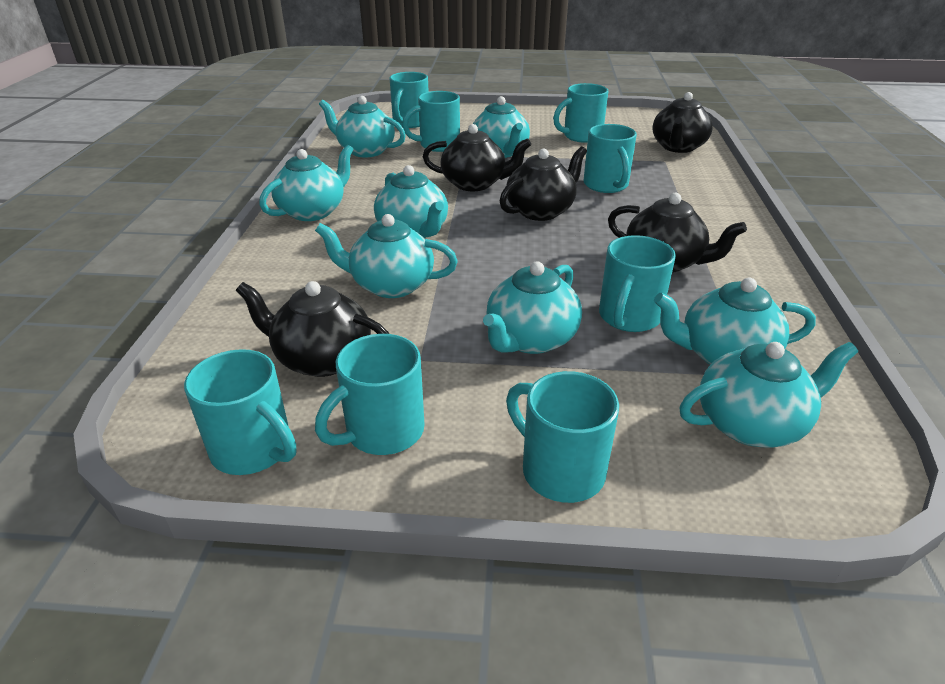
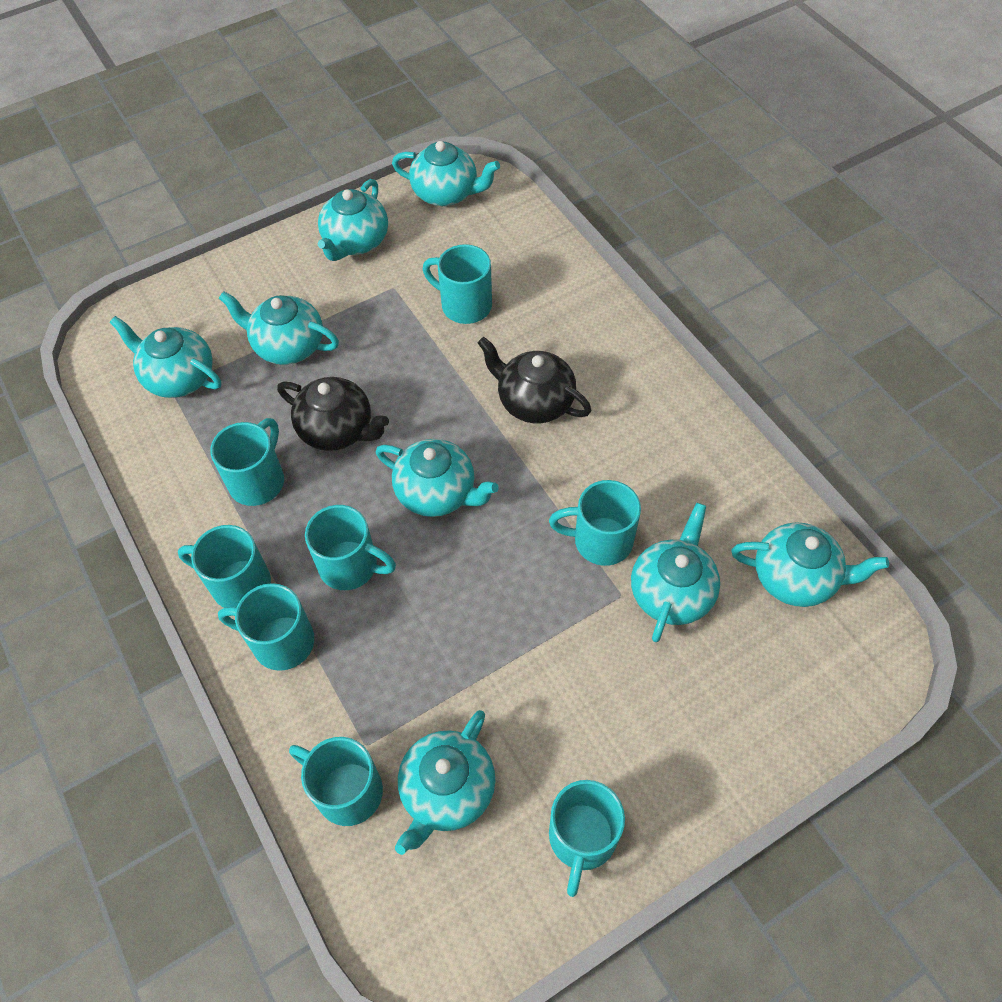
black teapot: 5 -> 2

